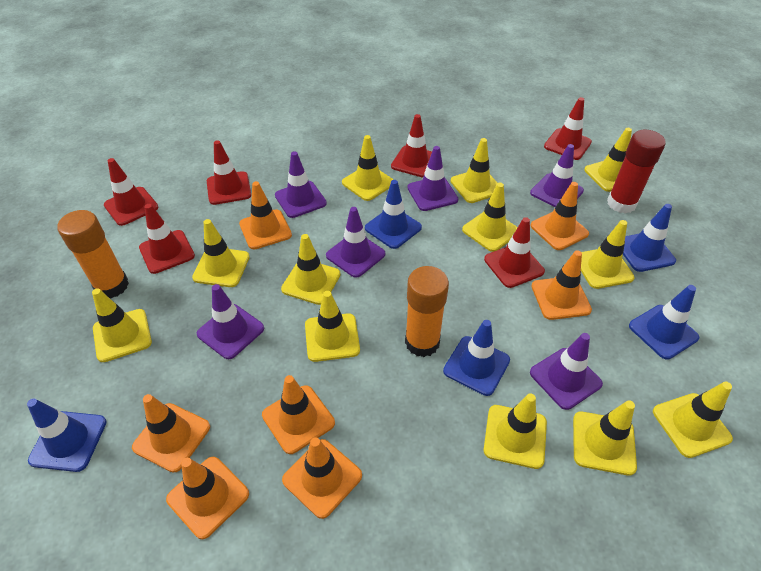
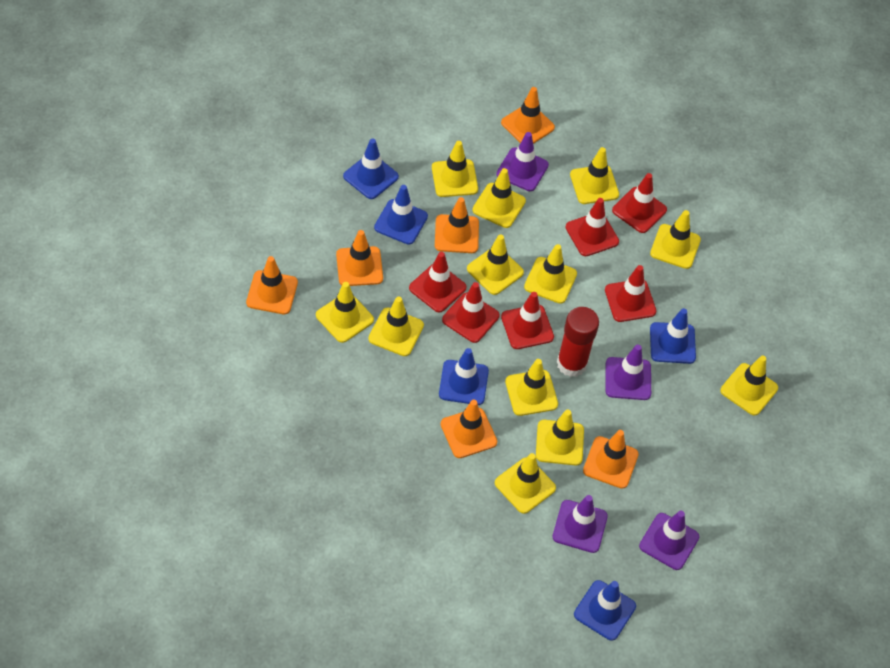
orange glue stick: 2 -> 0
orange traffic cone: 7 -> 6
purple traffic cone: 6 -> 4

